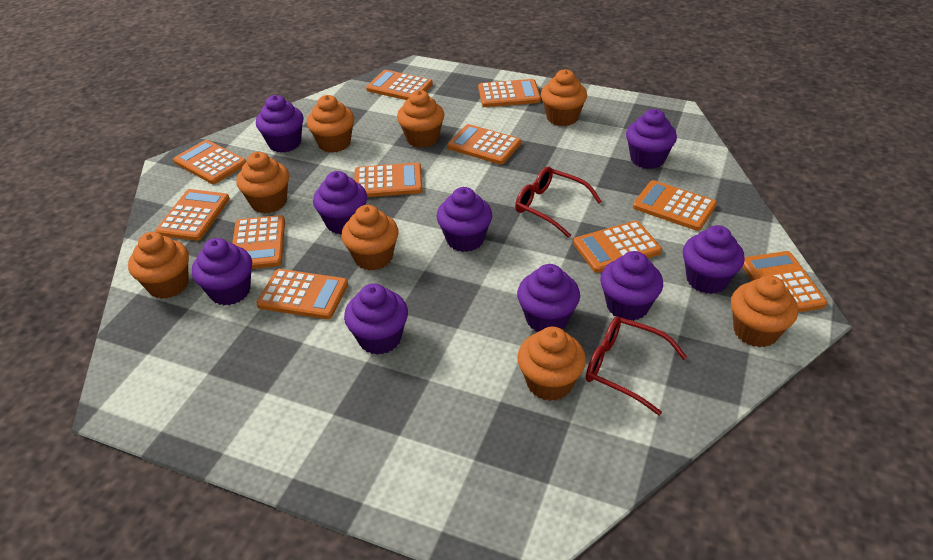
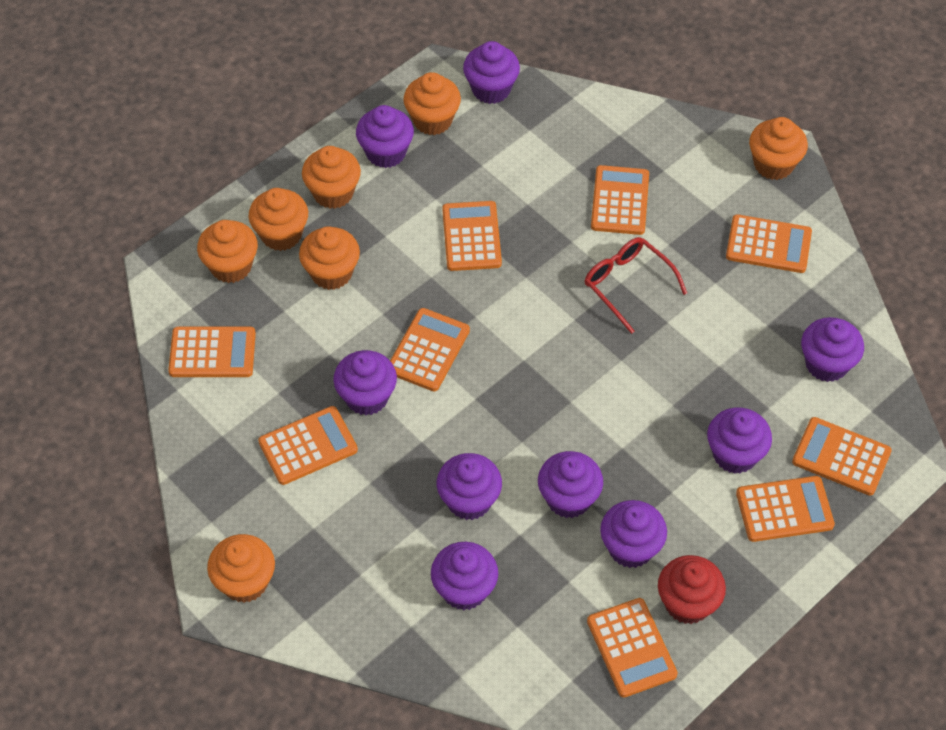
orange calculator: 11 -> 9
orange cupcake: 8 -> 7
red cupcake: 0 -> 1
red glasses: 2 -> 1

